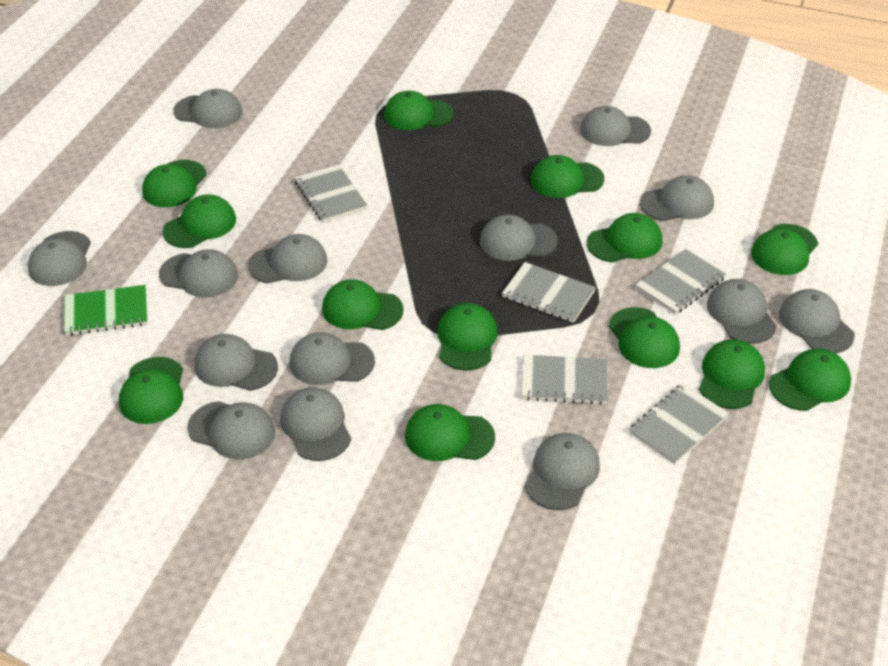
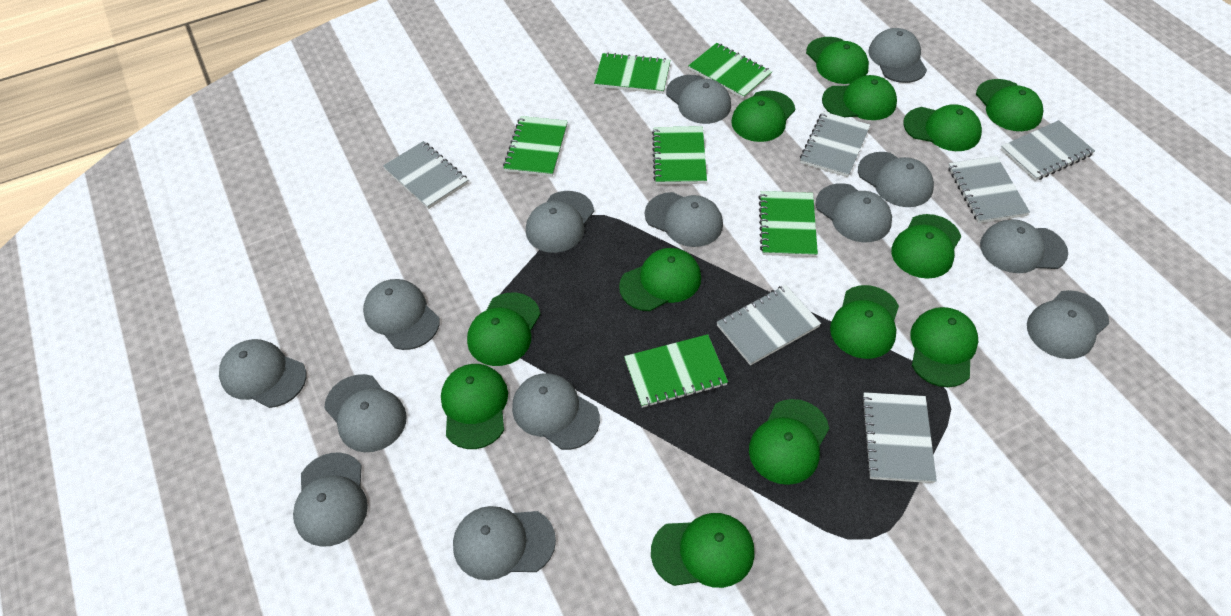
green notebook: 1 -> 6
grey notebook: 5 -> 6

